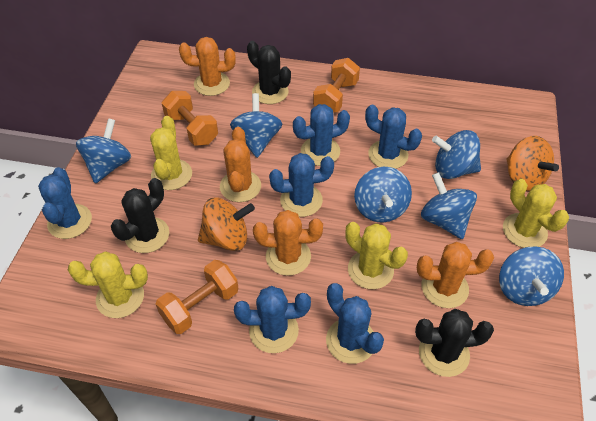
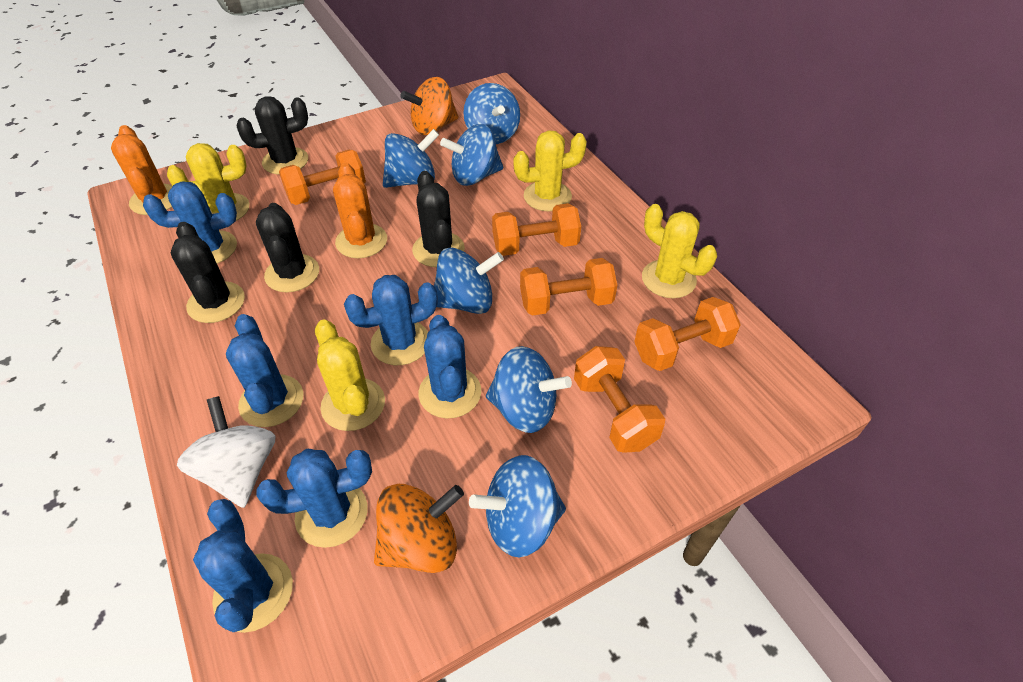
black cactus: 3 -> 4
orange cactus: 4 -> 2
orange dumbbell: 3 -> 5
white spinning top: 0 -> 1

